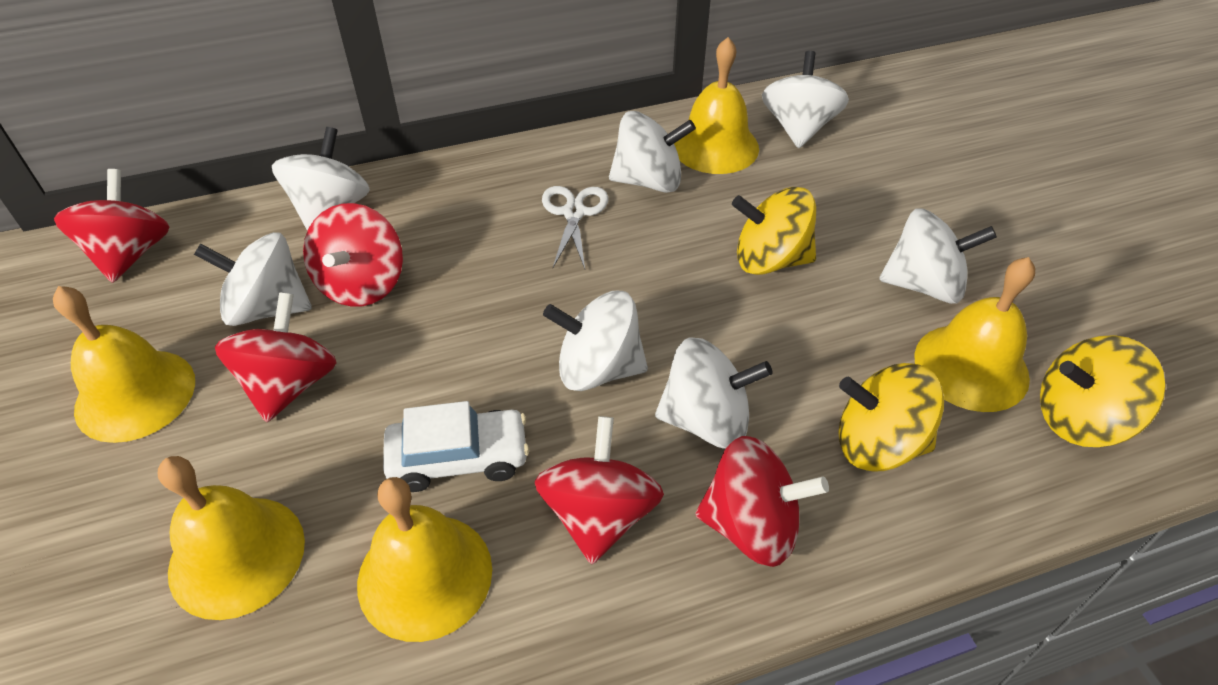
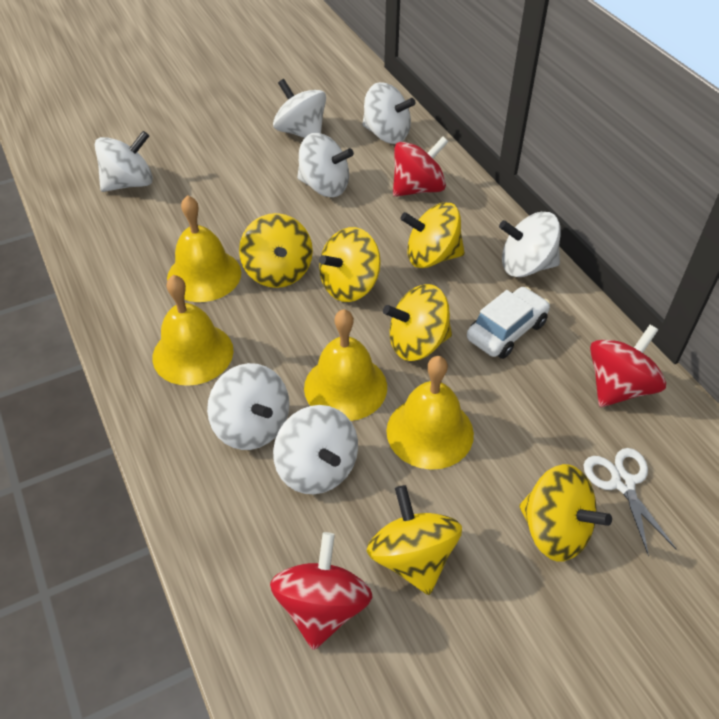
red spinning top: 5 -> 3
yellow bell: 5 -> 4
yellow spinning top: 3 -> 6

